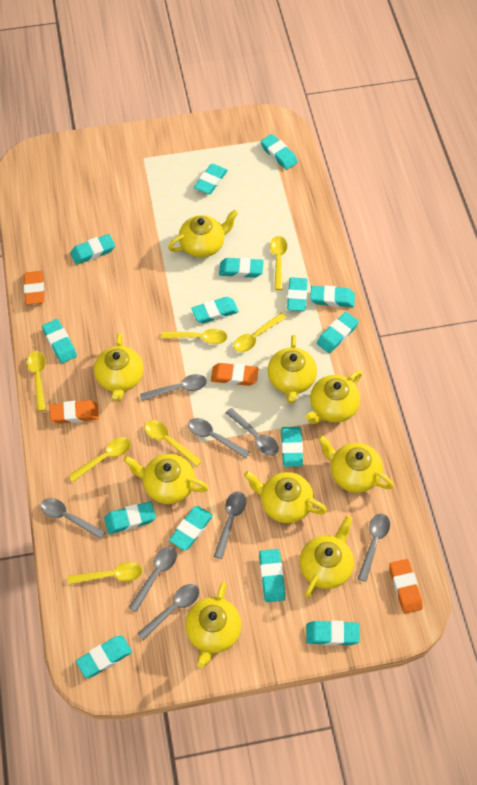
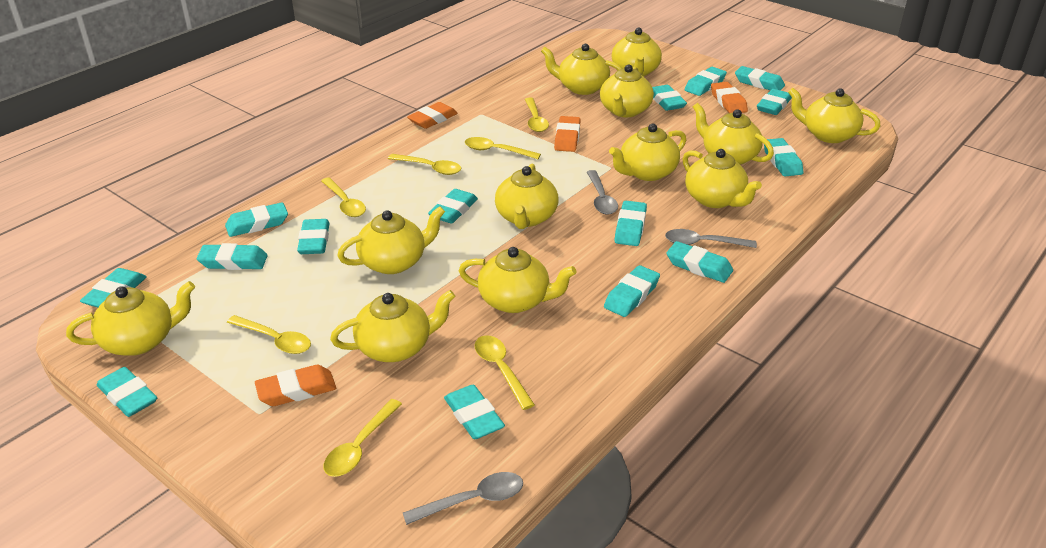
grey spoon: 8 -> 3
yellow teapot: 9 -> 12

